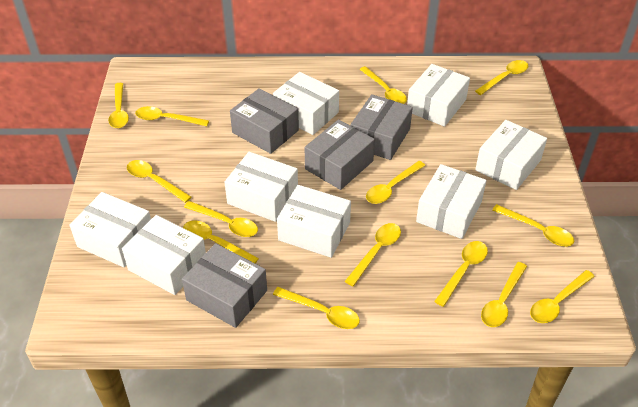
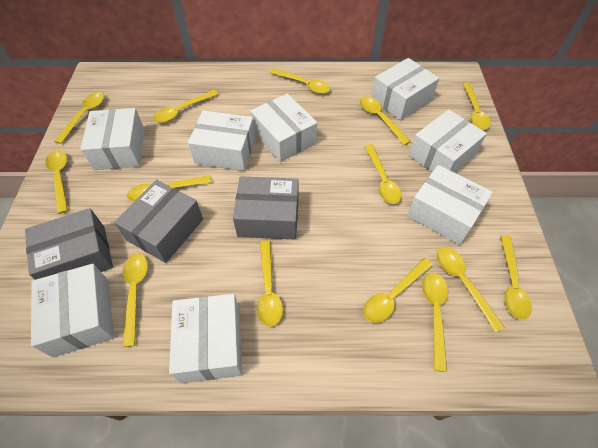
grey box: 4 -> 3

